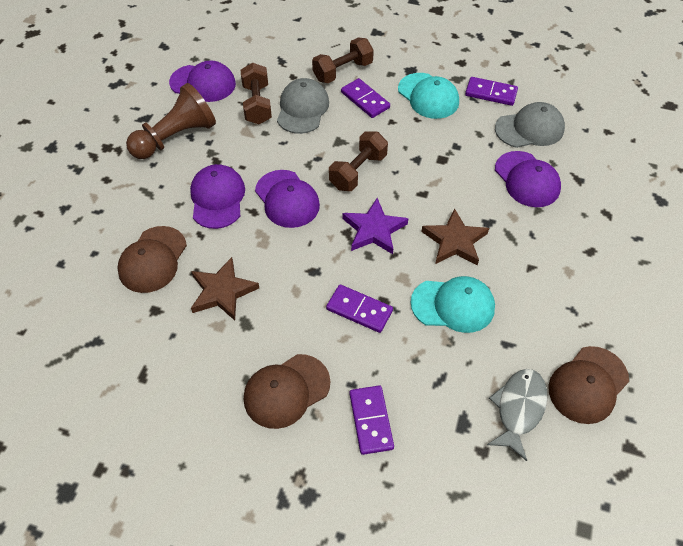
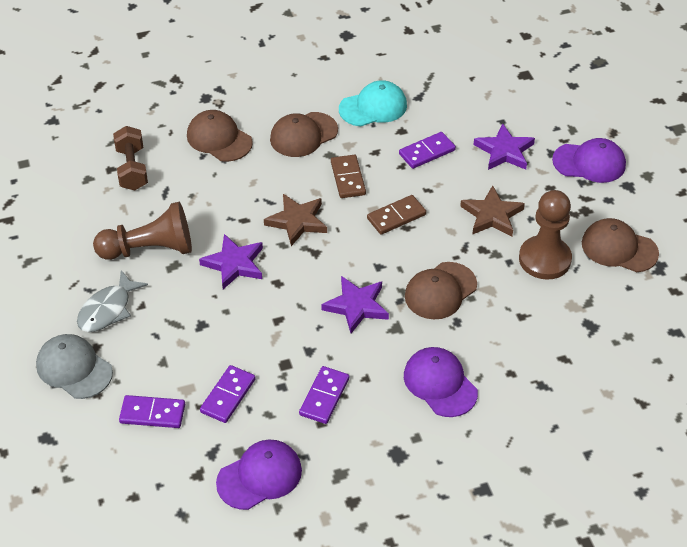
brown cap: 3 -> 4
brown domino: 0 -> 2
brown dumbbell: 3 -> 1
brown pawn: 1 -> 2
grey cap: 2 -> 1
purple cap: 4 -> 3
purple star: 1 -> 3
turquoise cap: 2 -> 1

